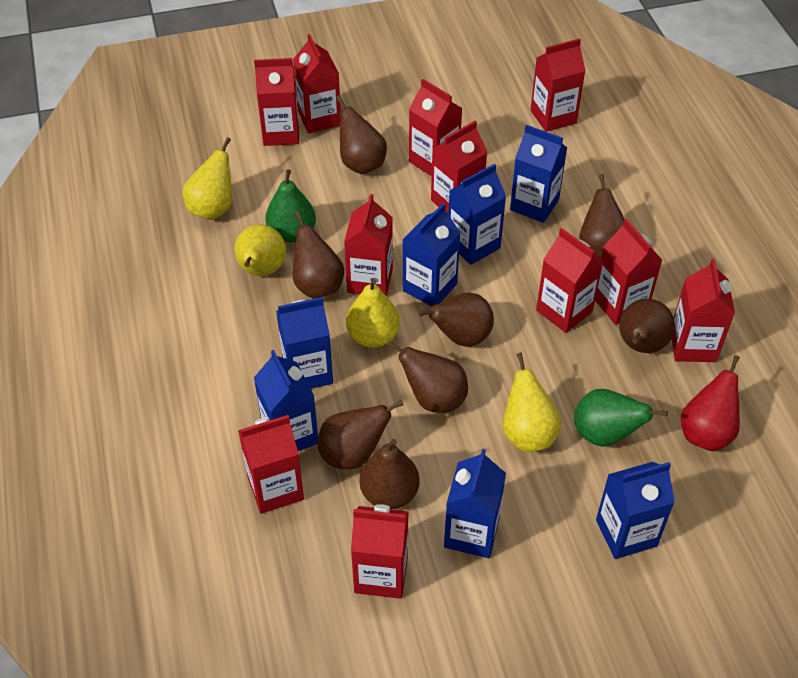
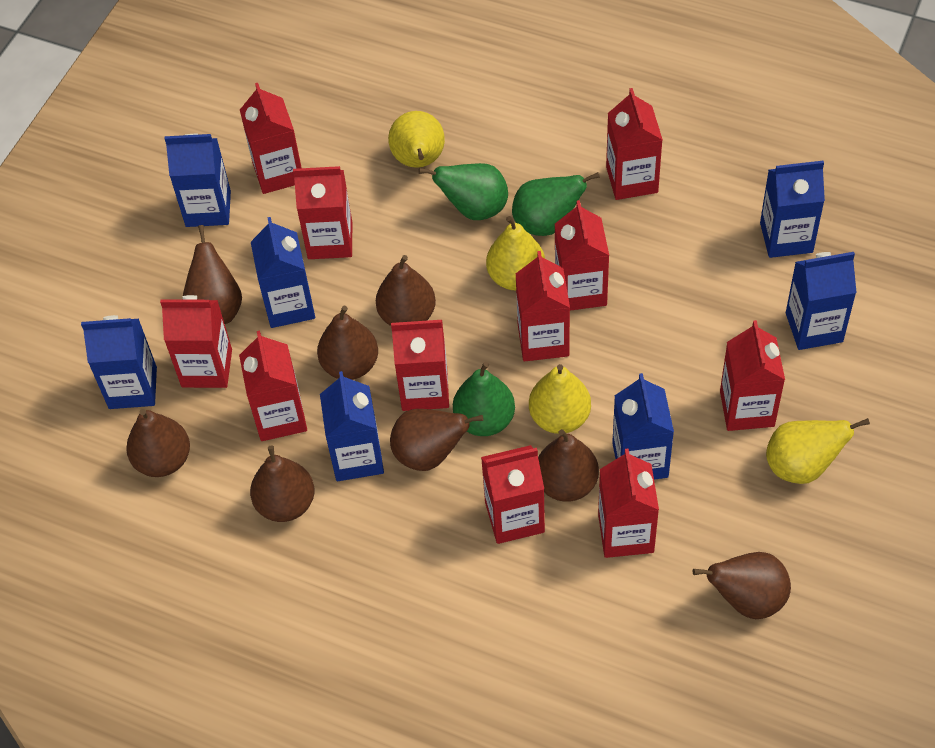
green pear: 2 -> 3
red pear: 1 -> 0

